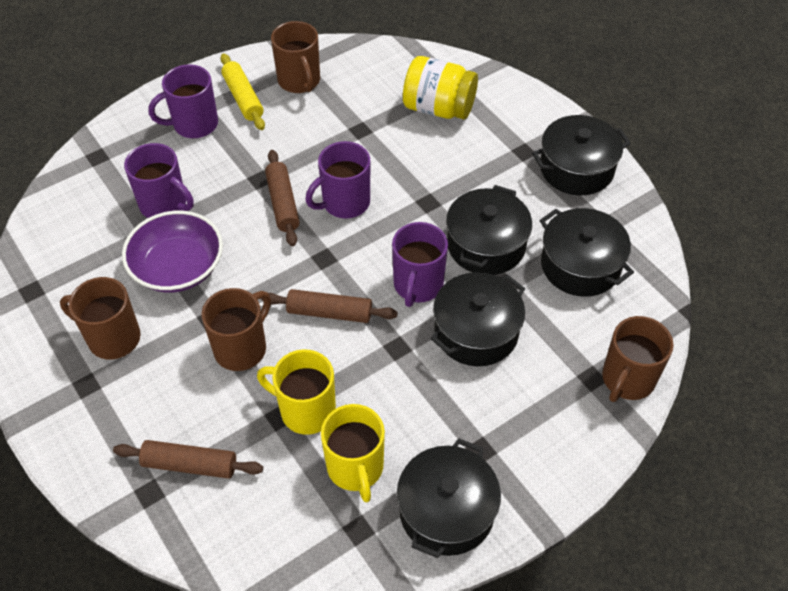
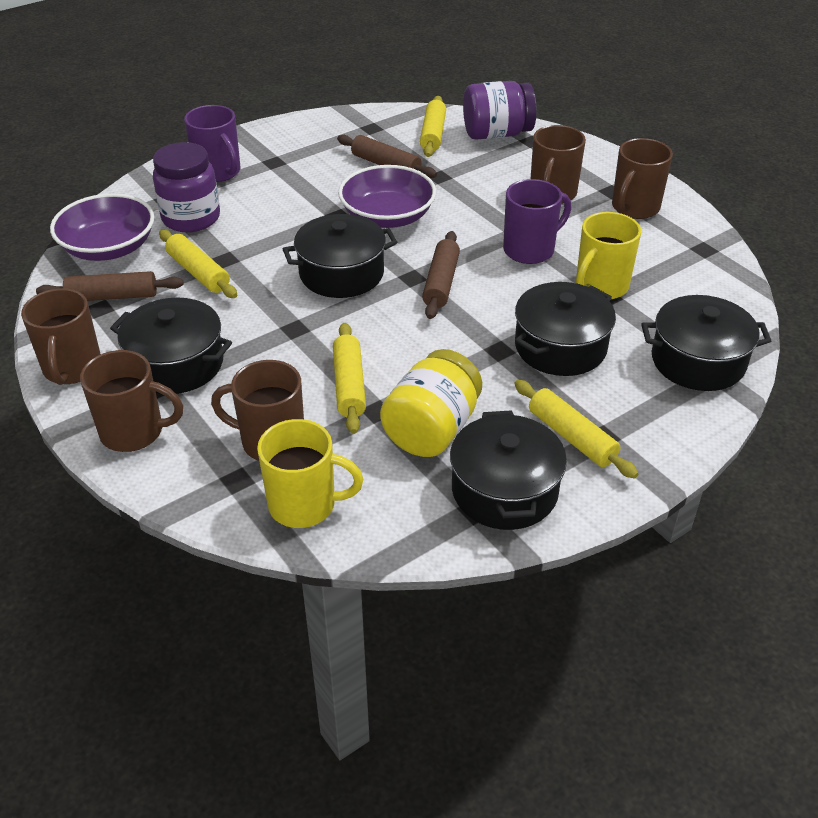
brown mug: 4 -> 5
purple bowl: 1 -> 2
purple jar: 0 -> 2
purple mug: 4 -> 2
yellow rolling pin: 1 -> 4

